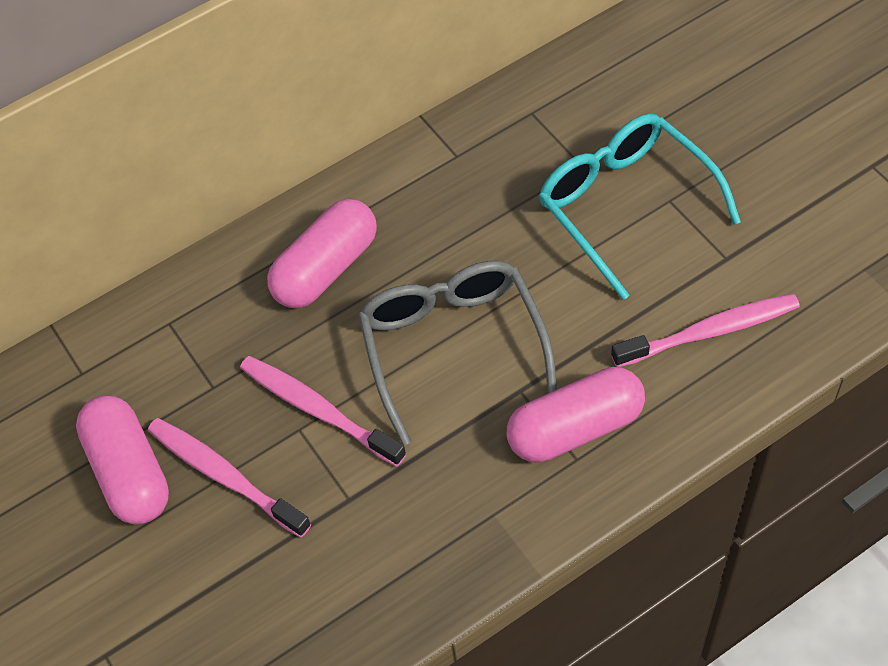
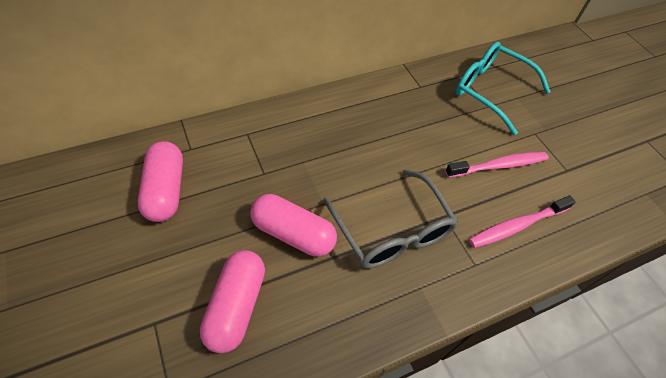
pink toothbrush: 3 -> 2

